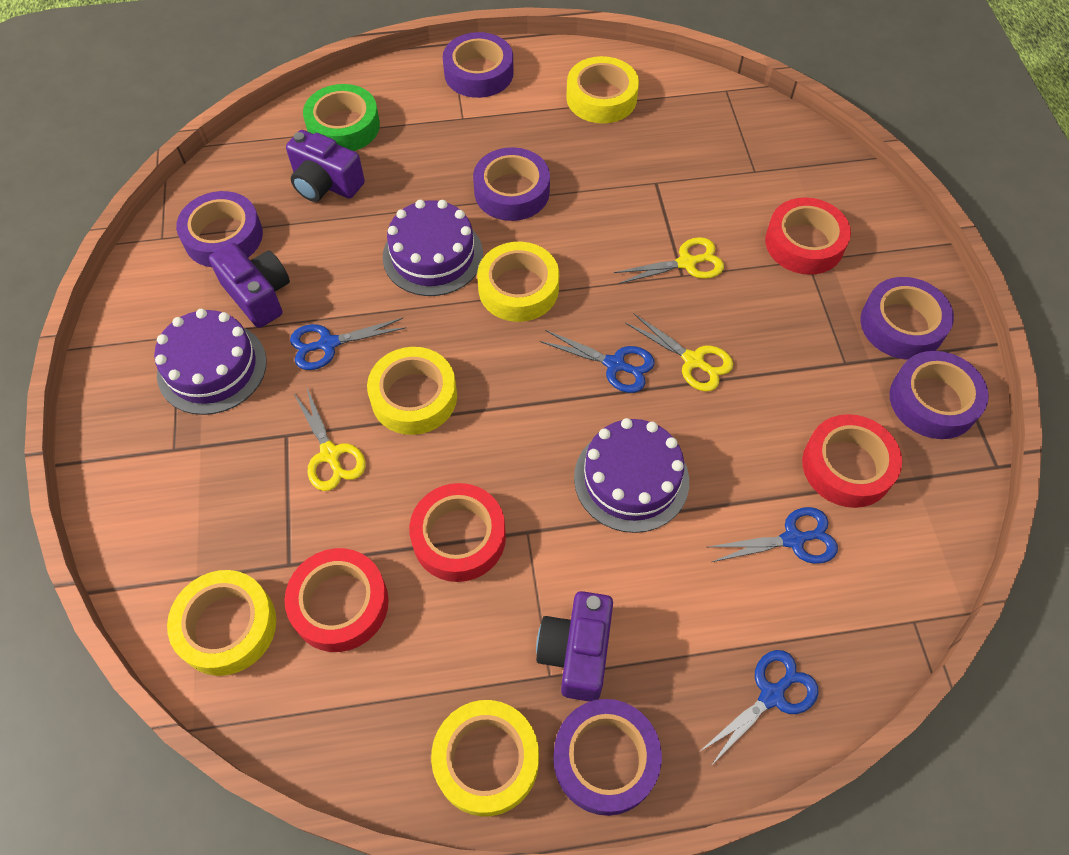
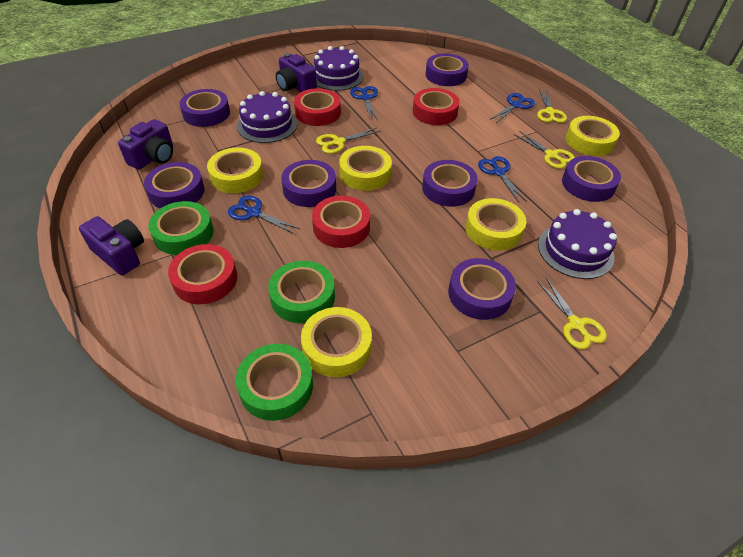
green tape: 1 -> 3
purple tape: 6 -> 7
yellow scissors: 3 -> 4

